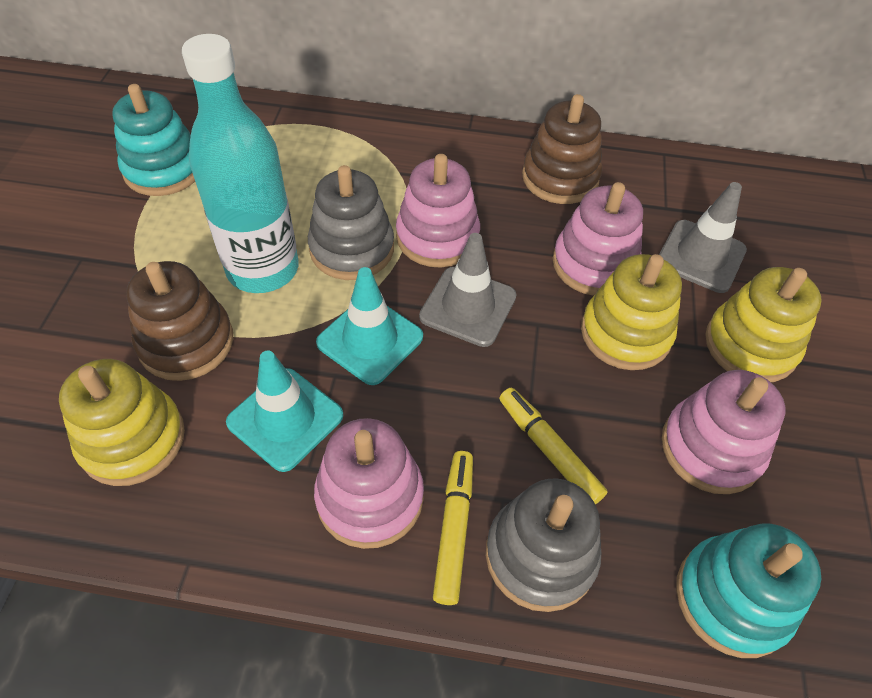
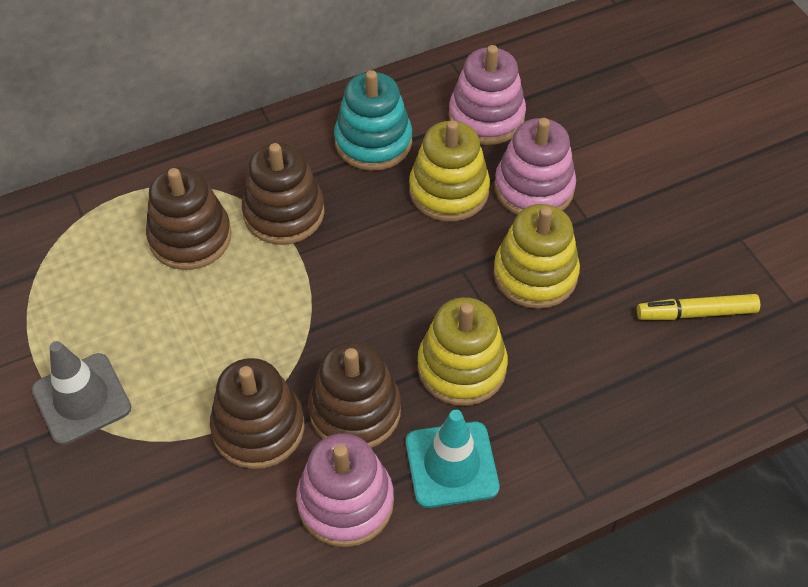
brown stacking toy: 2 -> 4
grey stacking toy: 2 -> 0
grey traffic cone: 2 -> 1
pink stacking toy: 4 -> 3
turquoise bottle: 1 -> 0
turquoise stacking toy: 2 -> 1
turquoise traffic cone: 2 -> 1
yellow marker: 2 -> 1

